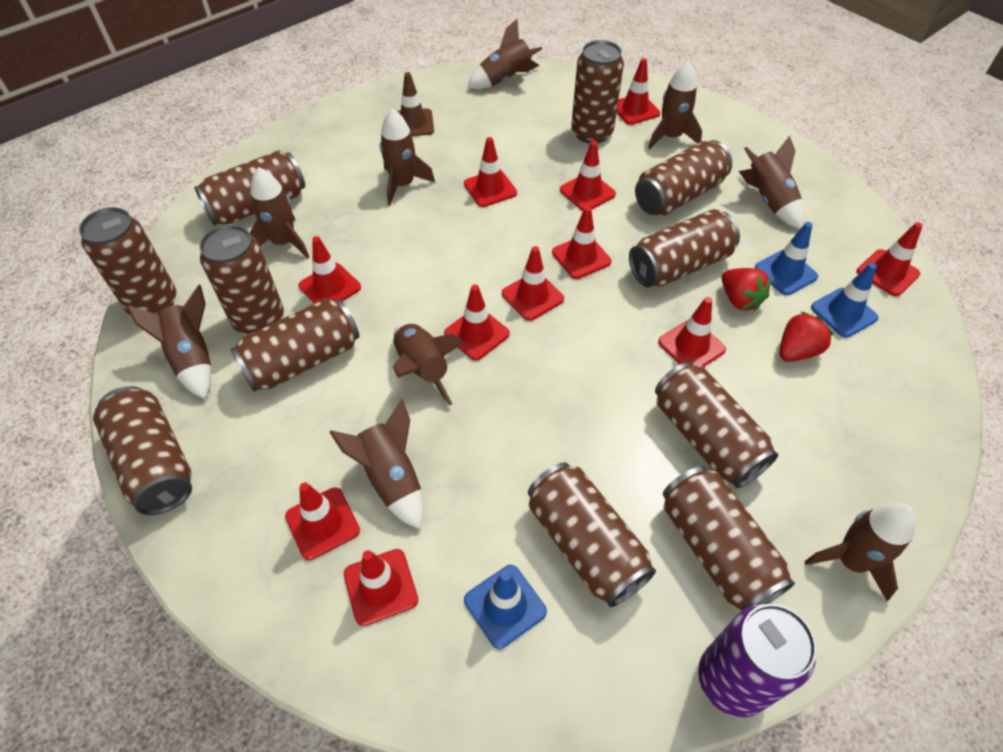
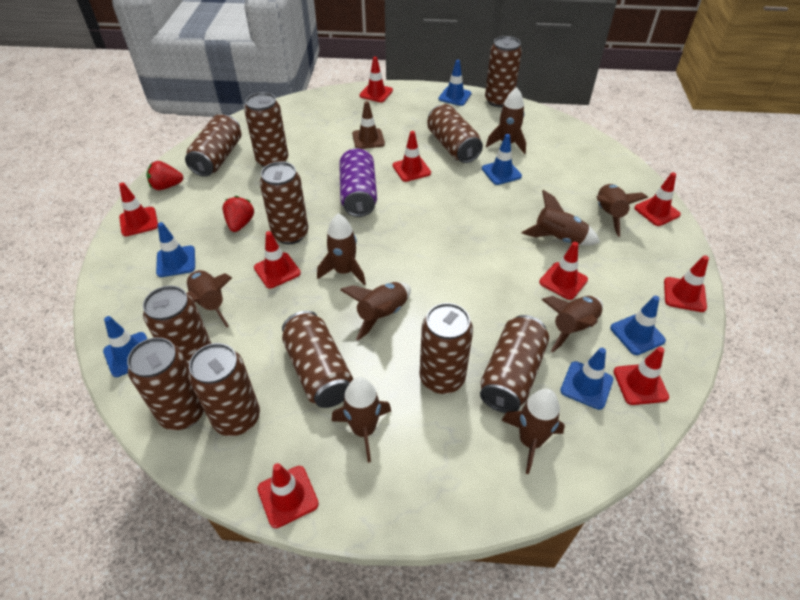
blue traffic cone: 3 -> 6
red traffic cone: 11 -> 9

